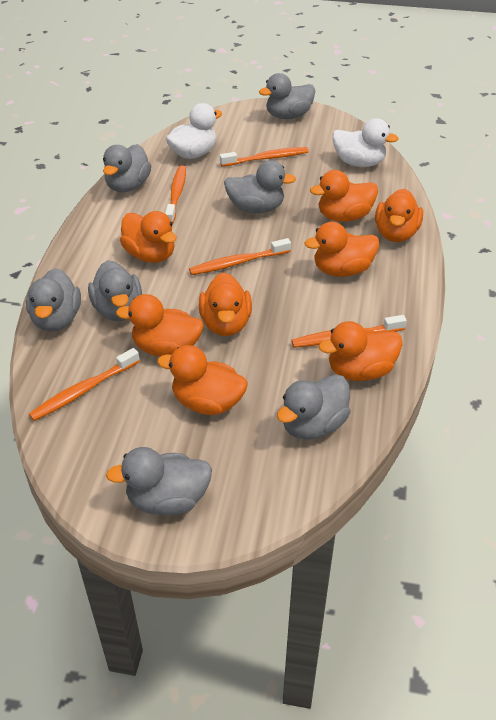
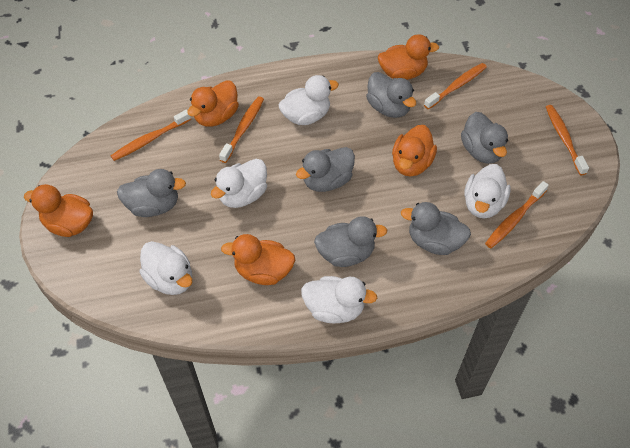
grey duck: 7 -> 6
orange duck: 8 -> 5
white duck: 2 -> 5

